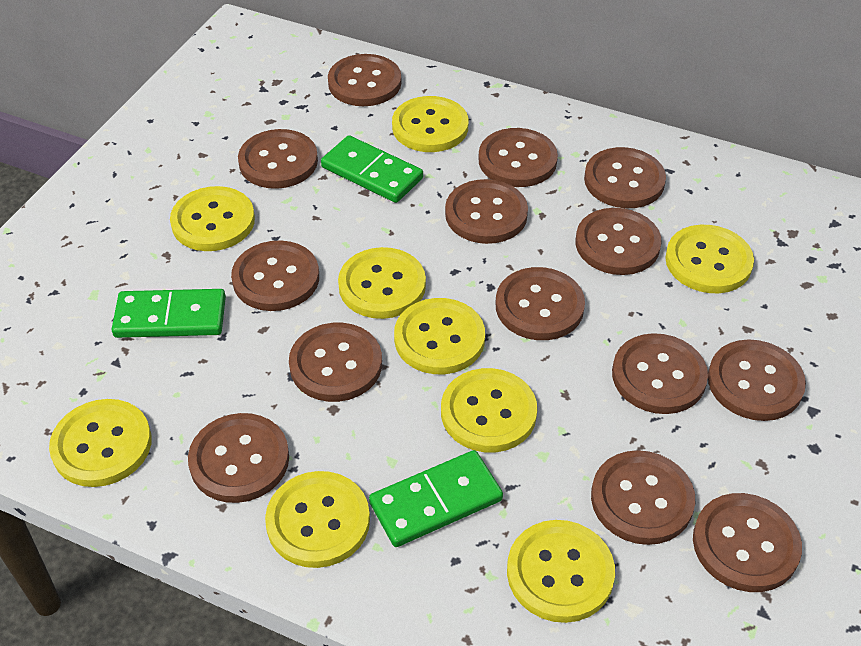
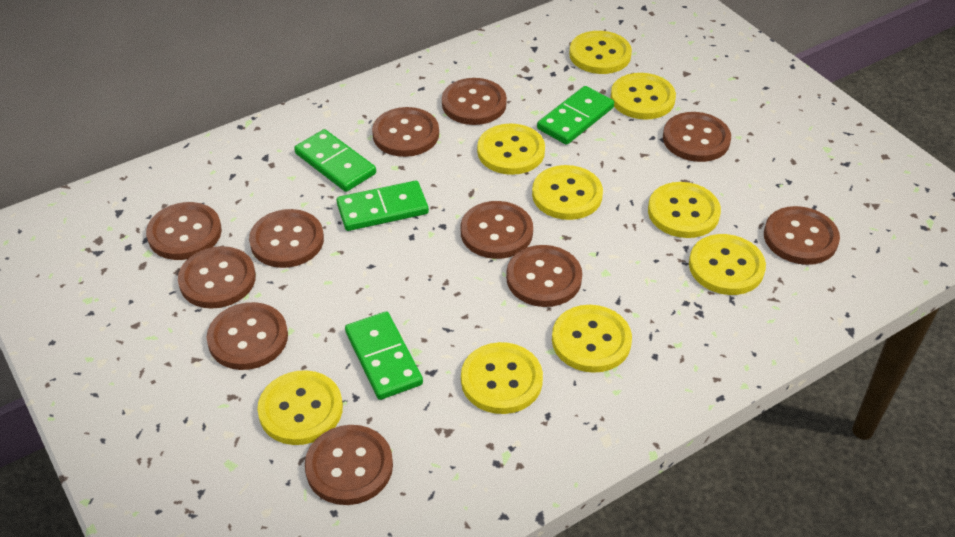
brown button: 14 -> 11
green domino: 3 -> 4

